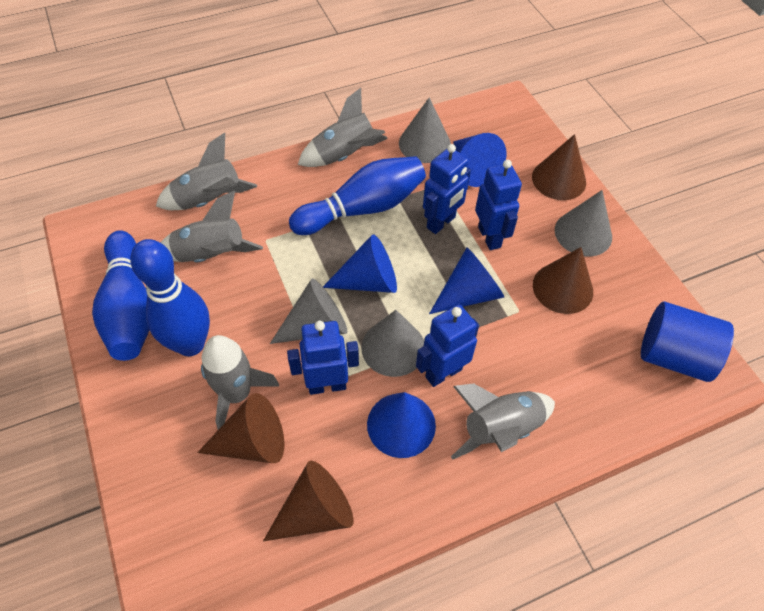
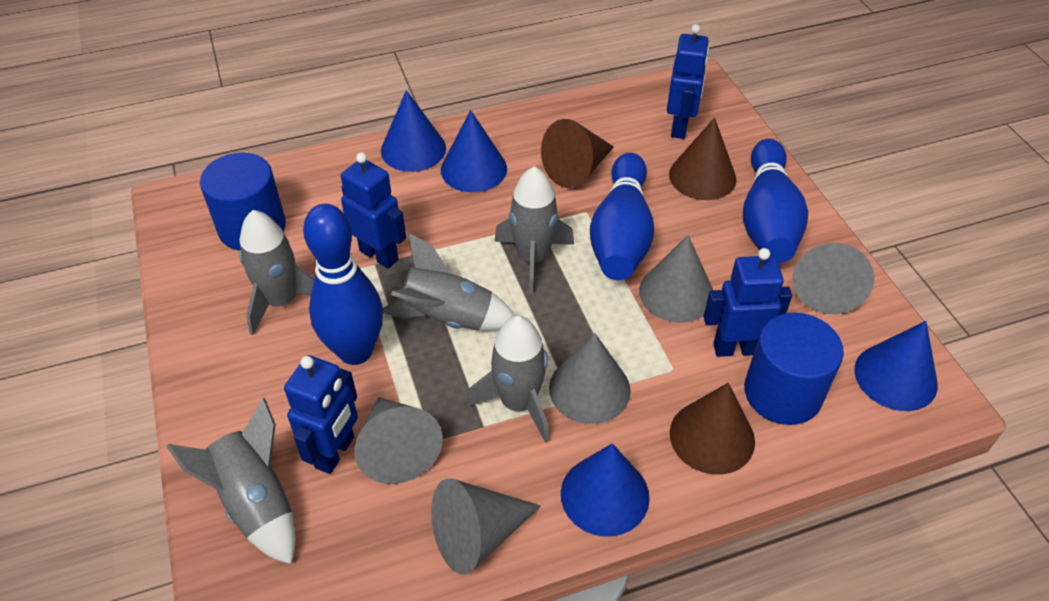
blue cylinder: 1 -> 2
brown cone: 4 -> 3
grey cone: 4 -> 5

